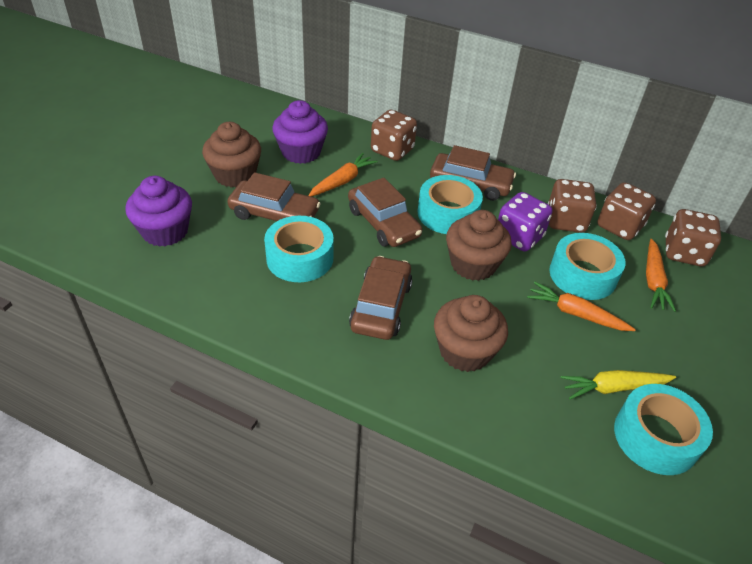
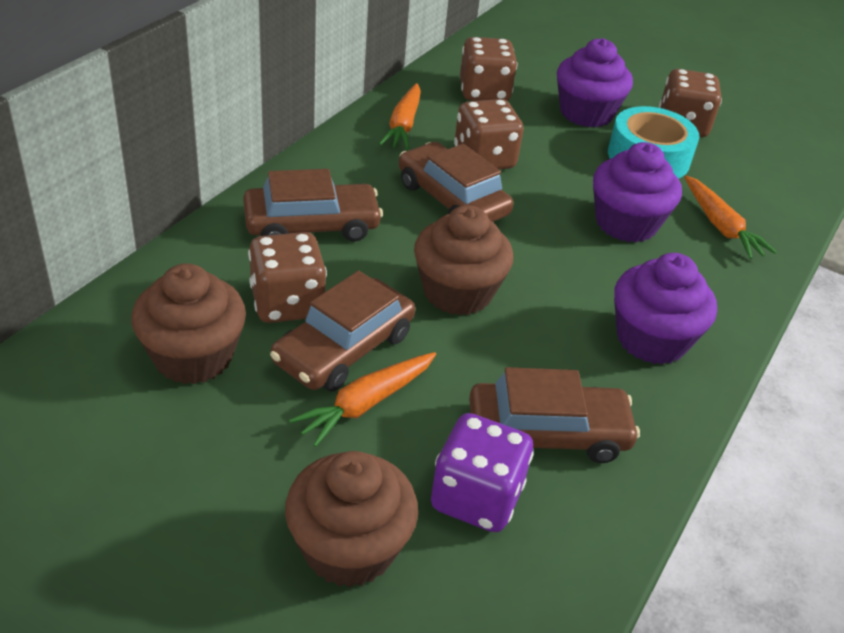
purple cupcake: 2 -> 3
turquoise tape: 4 -> 1
yellow carrot: 1 -> 0

